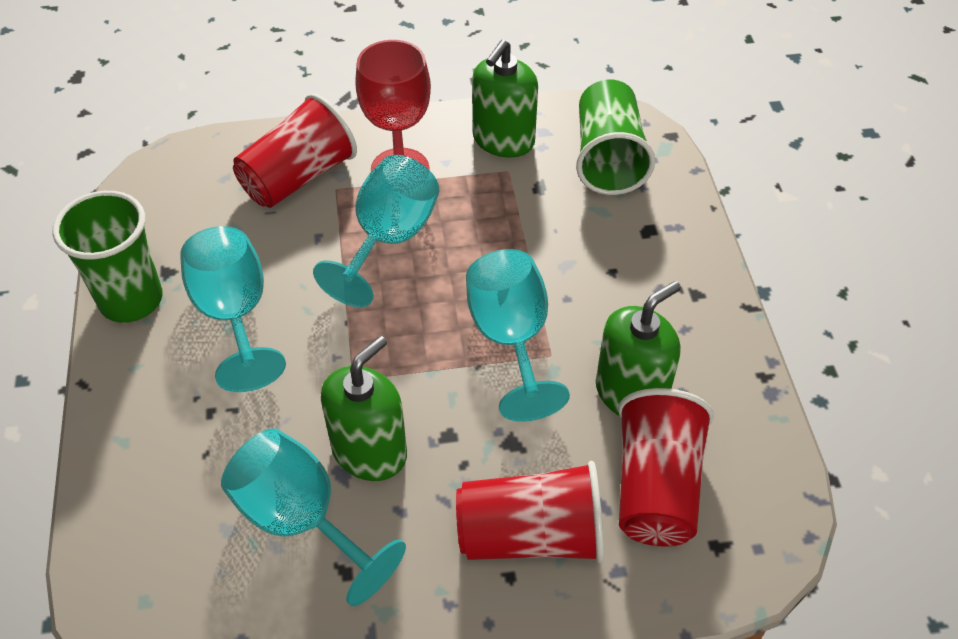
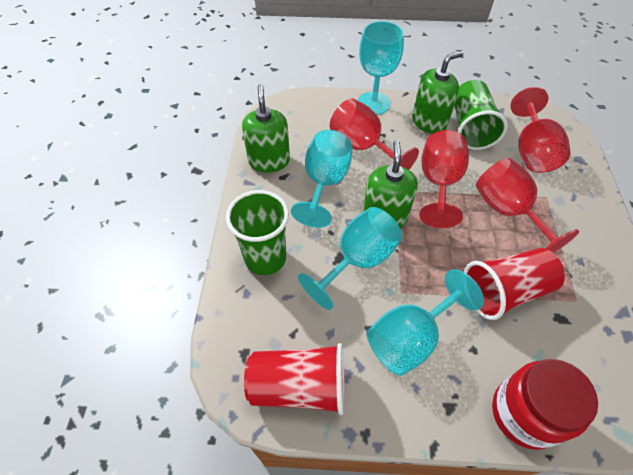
red cup: 3 -> 2
red goblet: 1 -> 4
red jar: 0 -> 1

